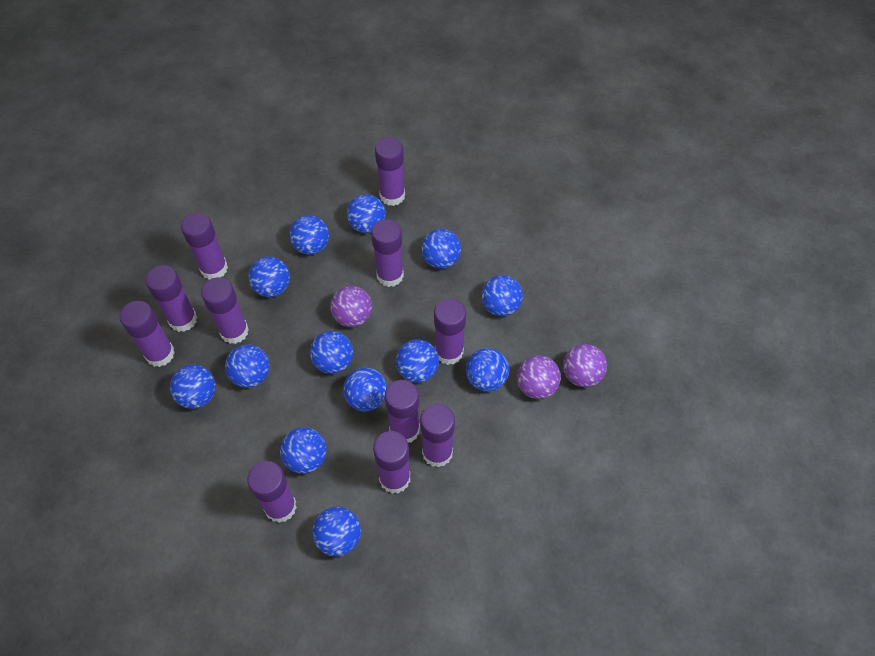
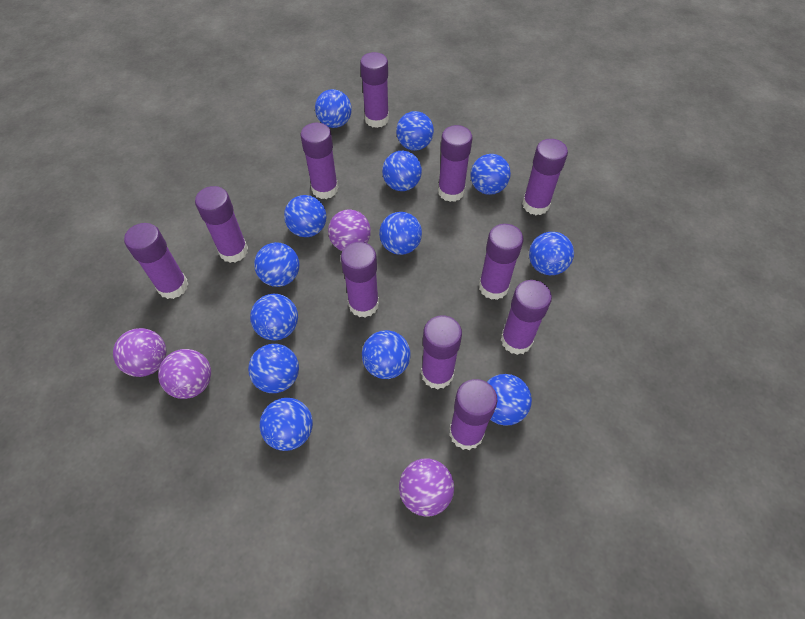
purple ball: 3 -> 4

